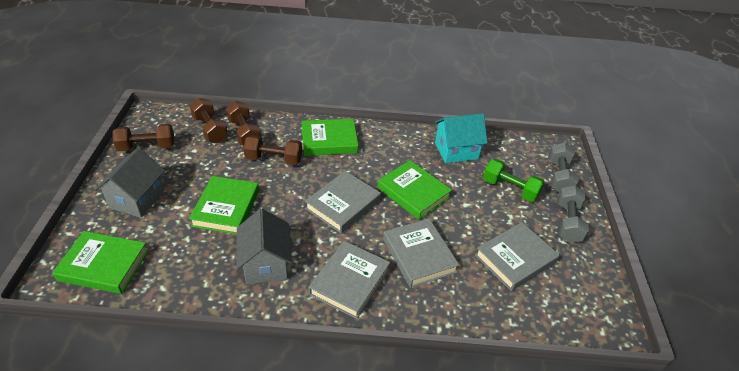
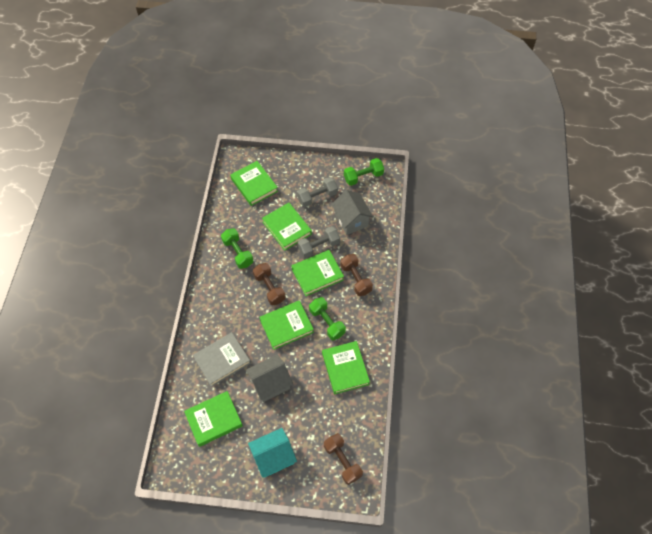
brown dumbbell: 4 -> 3
green book: 4 -> 6
green dumbbell: 1 -> 3
grey book: 4 -> 1

